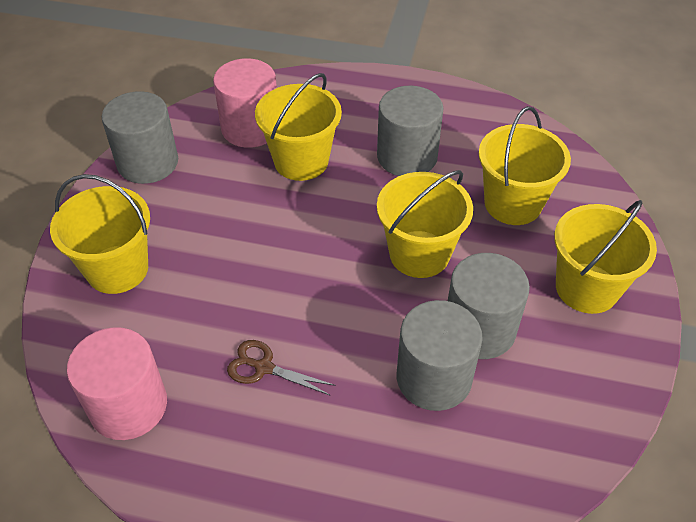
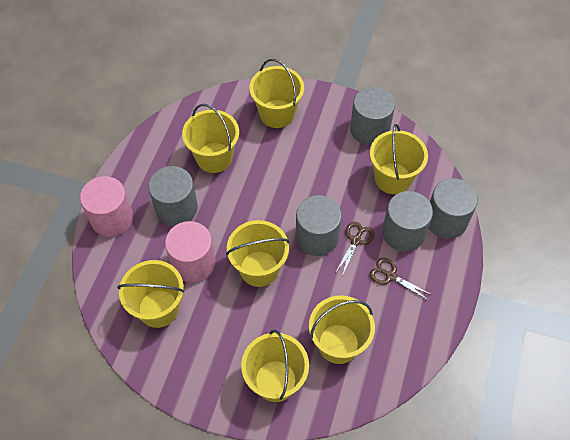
brown scissors: 1 -> 2
grey cylinder: 4 -> 5
yellow bucket: 5 -> 7

